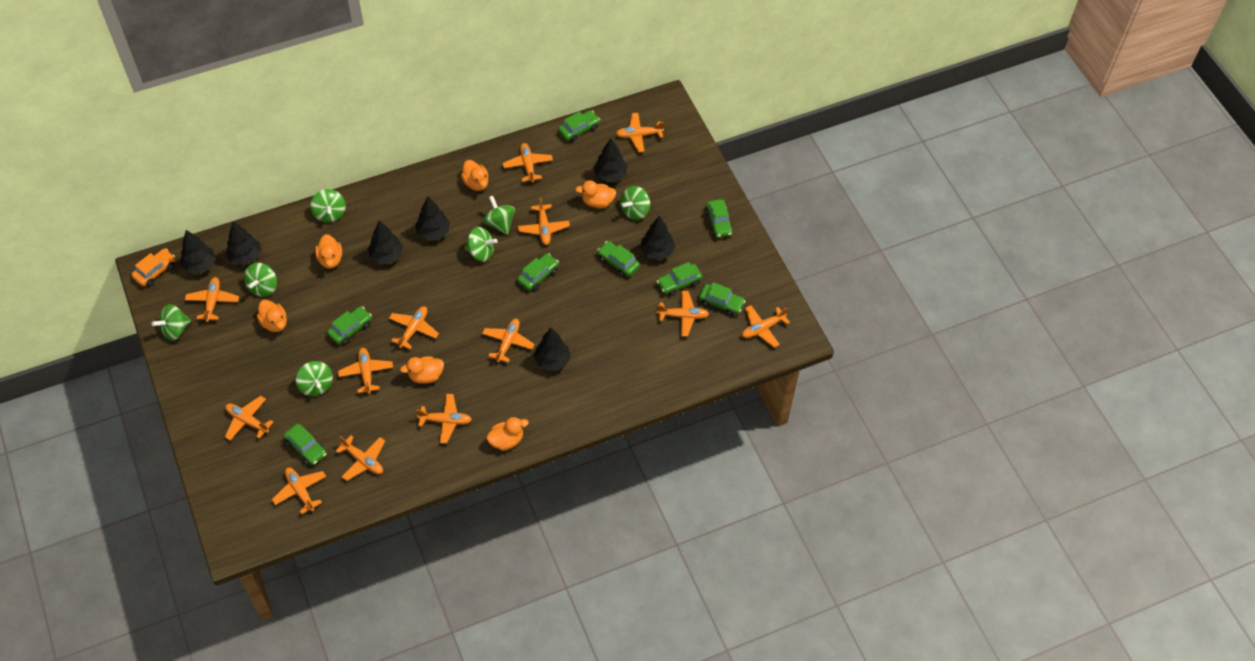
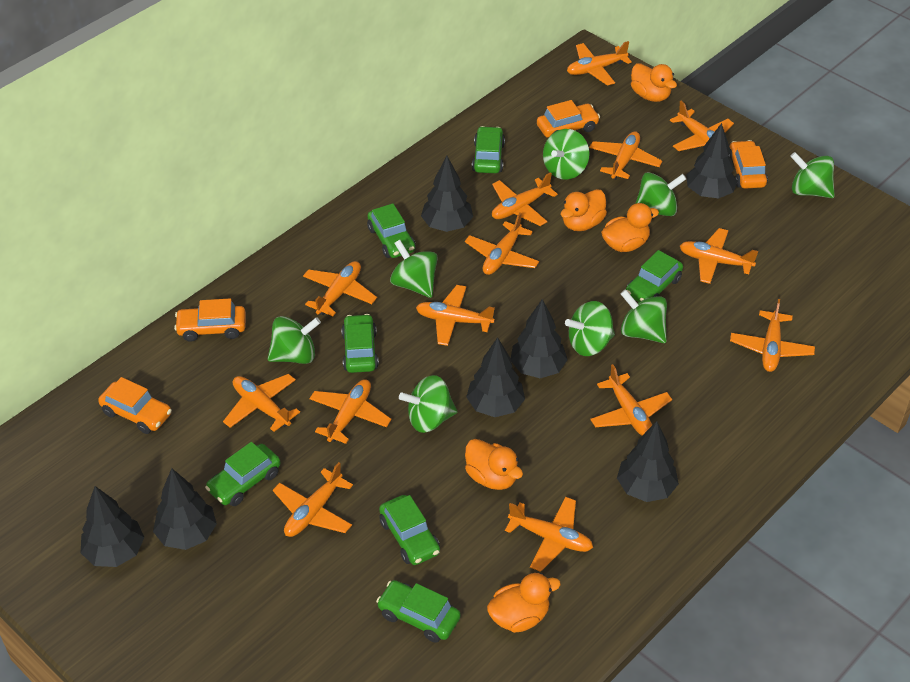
green car: 8 -> 7
green spinning top: 7 -> 8
orange car: 1 -> 4
orange duck: 6 -> 5
orange plane: 13 -> 14

